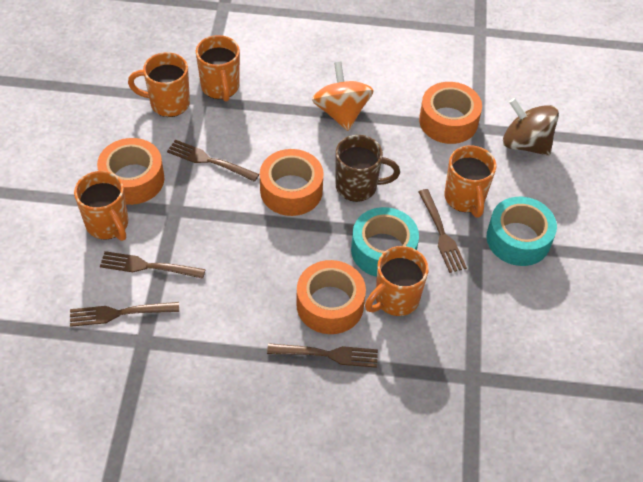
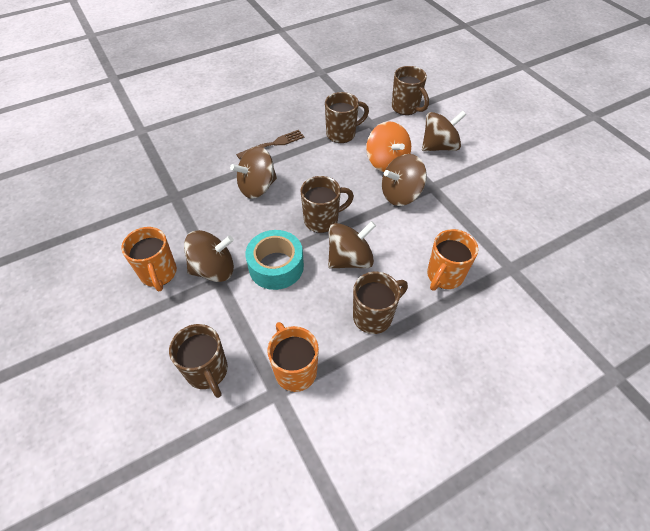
brown fork: 5 -> 1
brown mug: 1 -> 5
brown spinning top: 1 -> 5
orange mug: 5 -> 3
orange tape: 4 -> 0
turquoise tape: 2 -> 1

